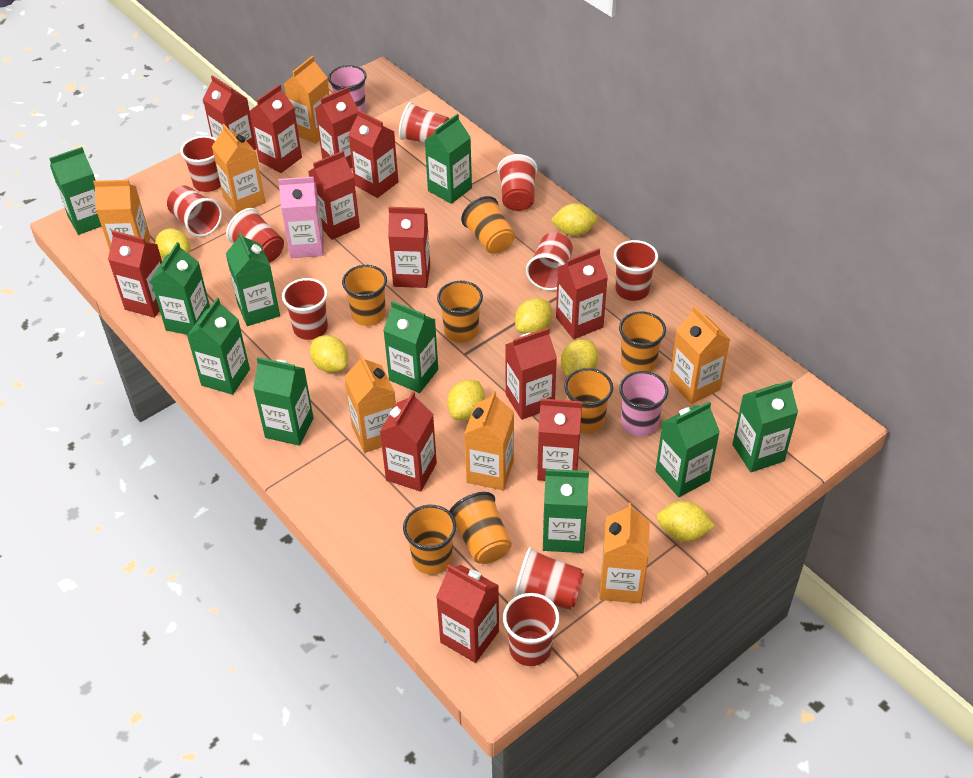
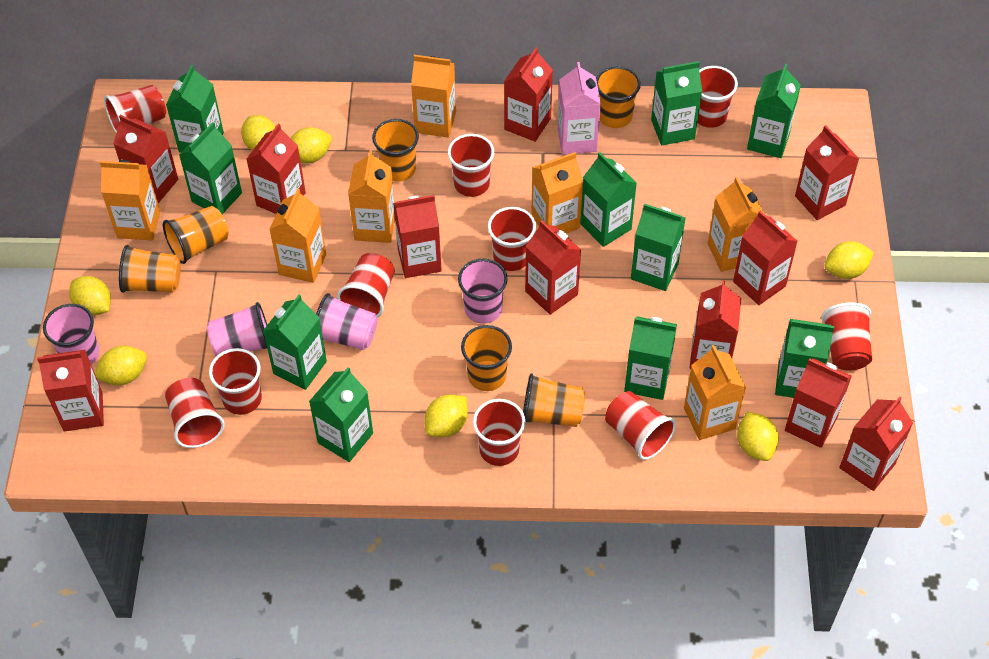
orange cup: 7 -> 6
pink cup: 2 -> 4
red carton: 12 -> 11

